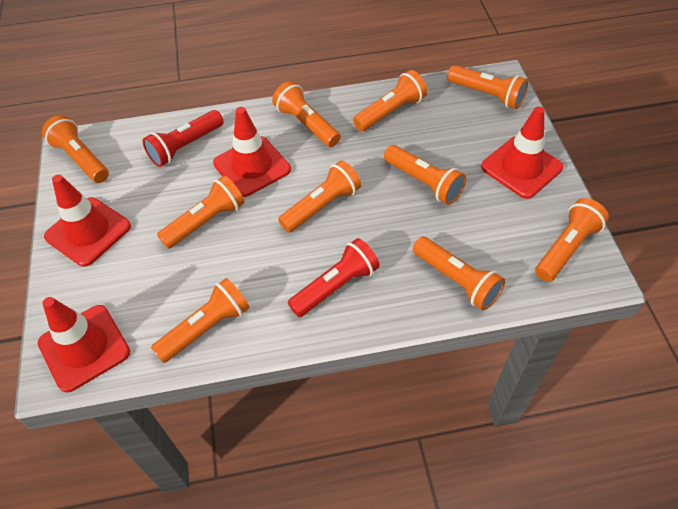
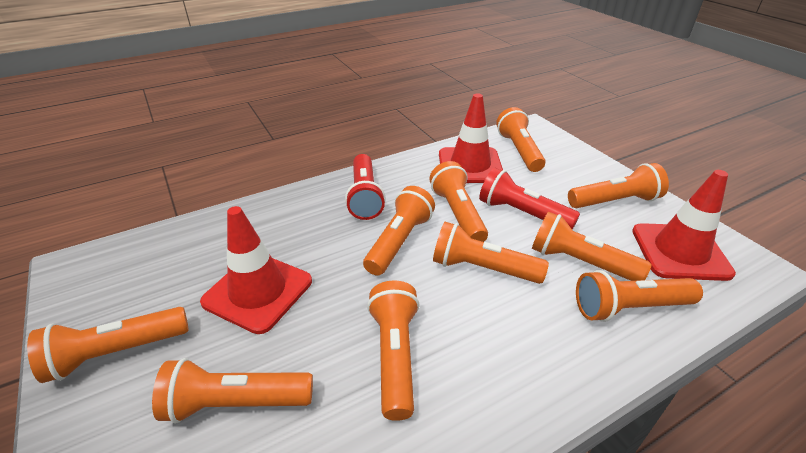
red traffic cone: 4 -> 3

